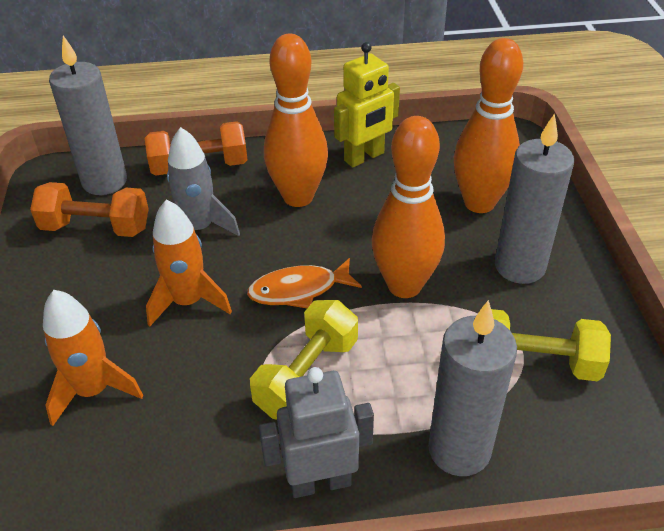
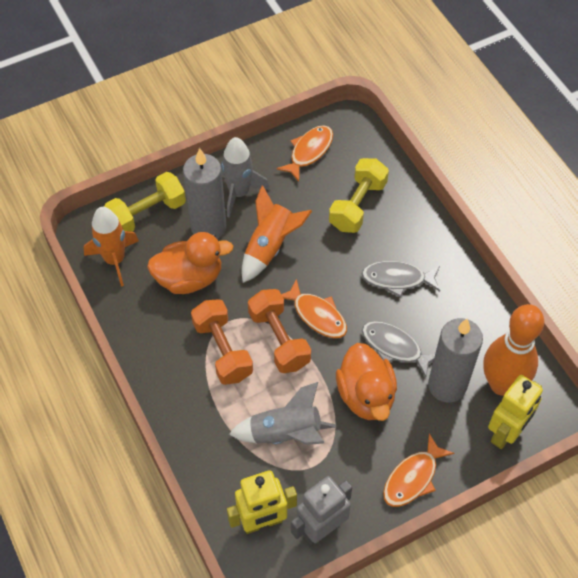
grey candle: 3 -> 2
grey fish: 0 -> 2
grey rocket: 1 -> 2
orange bowling pin: 3 -> 1
orange duck: 0 -> 2
orange fish: 1 -> 3
yellow robot: 1 -> 2

